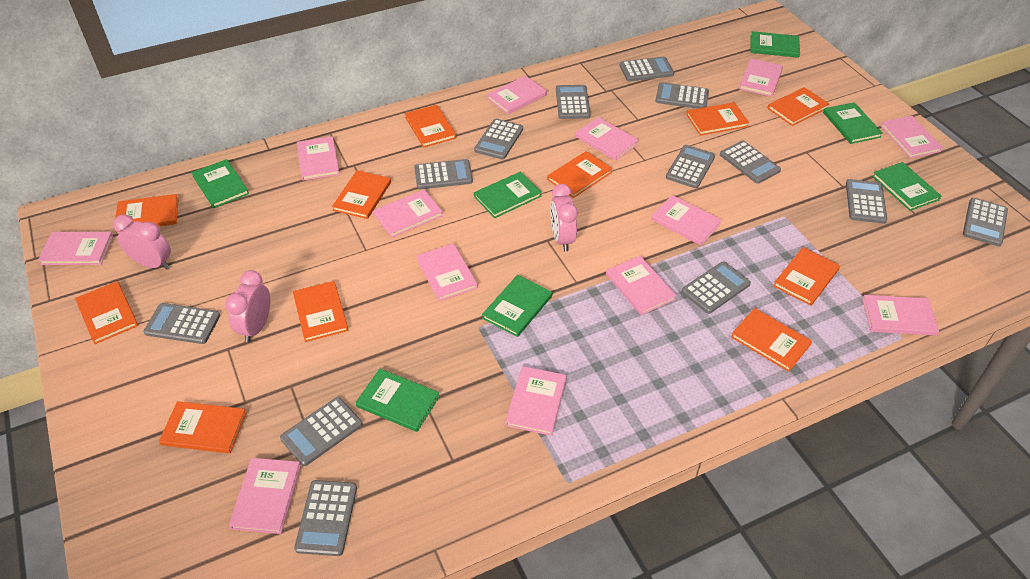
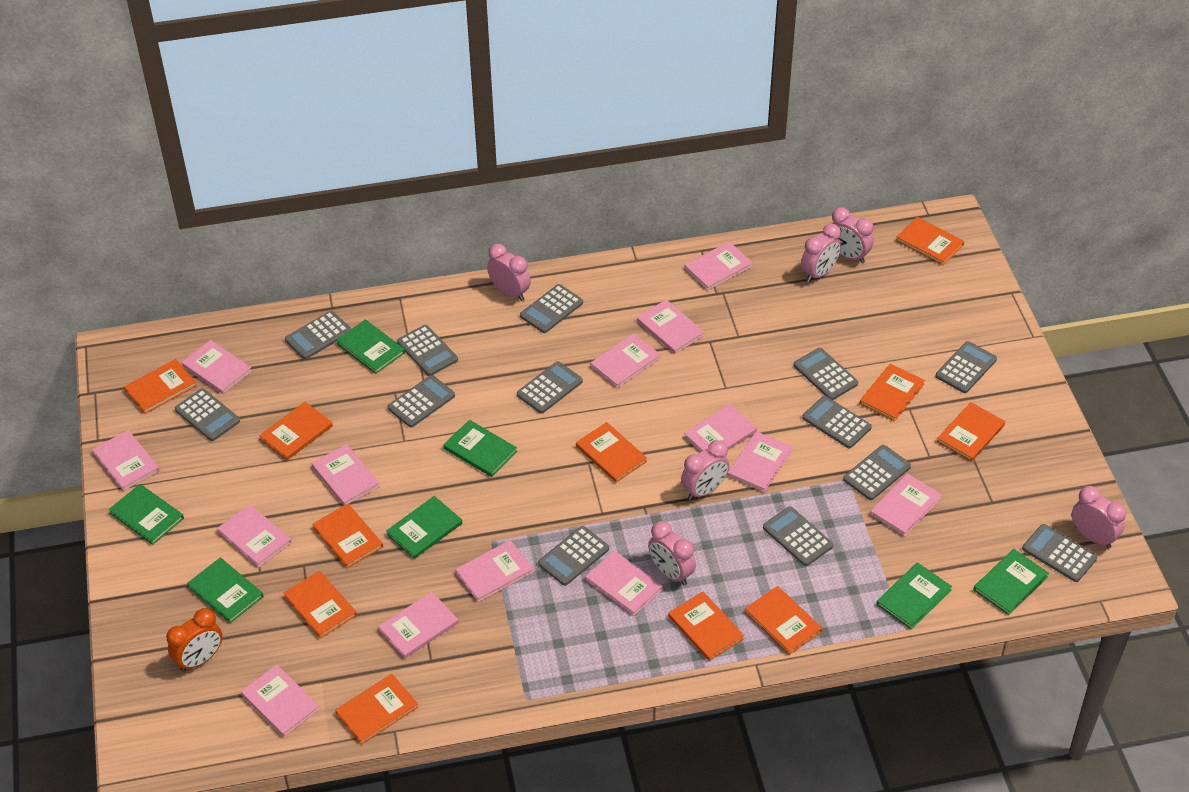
orange clock: 0 -> 1
pink book: 13 -> 14
pink clock: 3 -> 6

